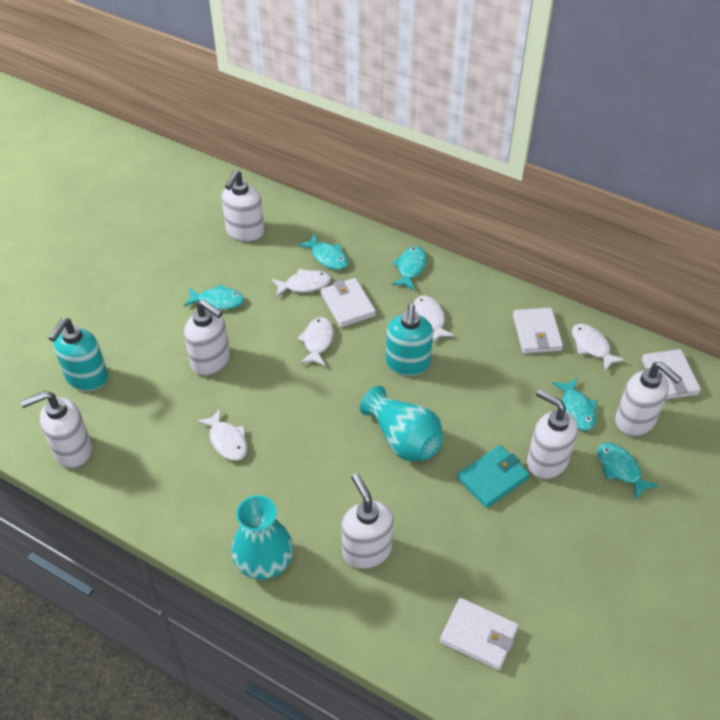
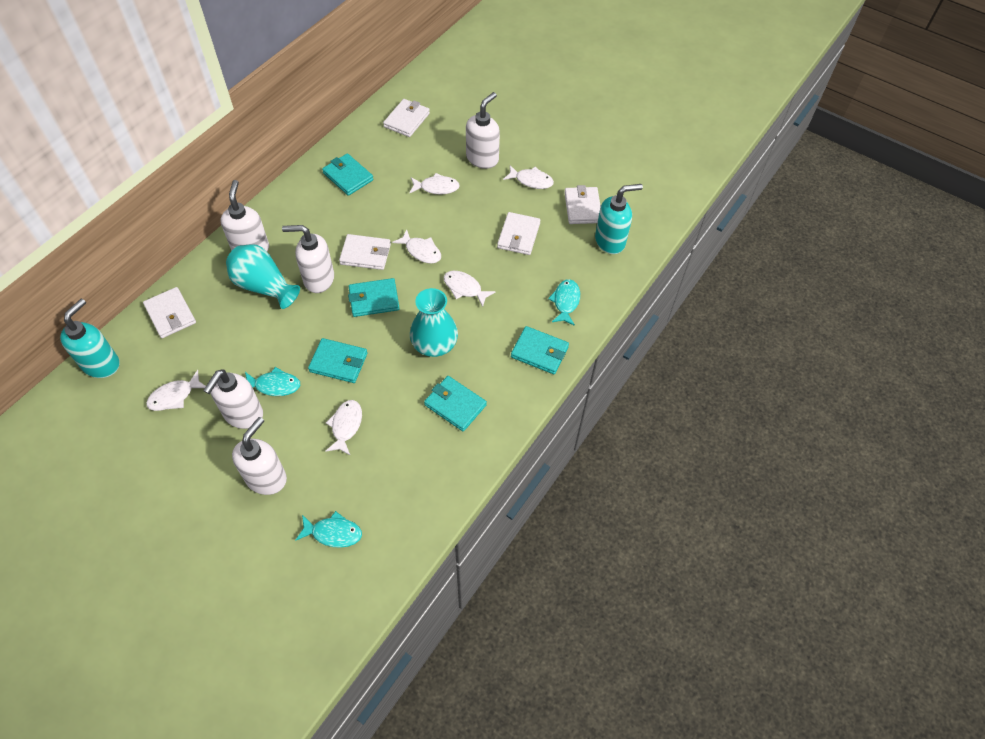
turquoise fish: 5 -> 3
turquoise wallet: 1 -> 5
white fish: 5 -> 6
white soap dispenser: 6 -> 5
white wallet: 4 -> 5

